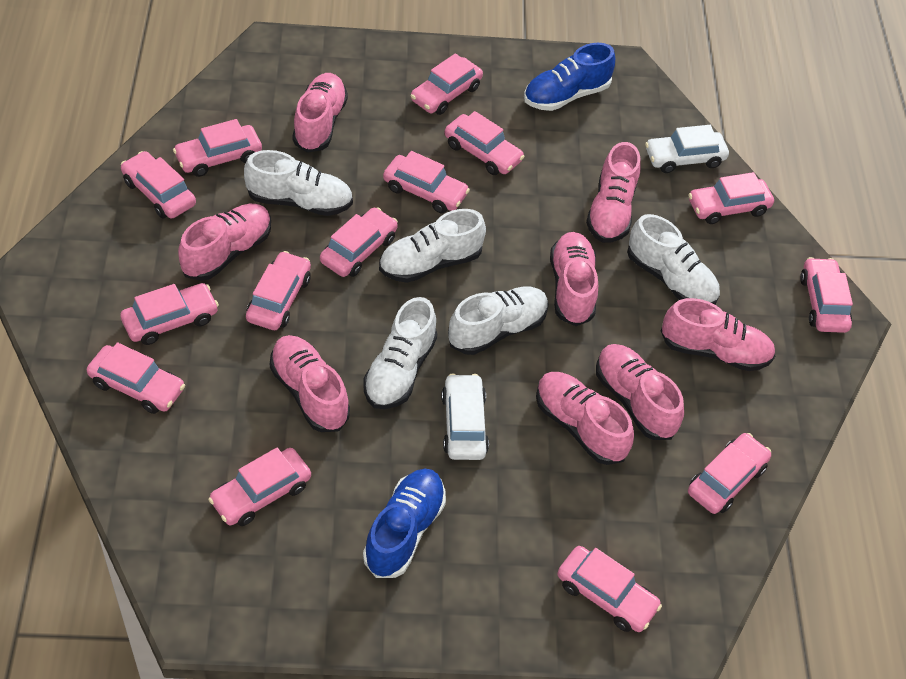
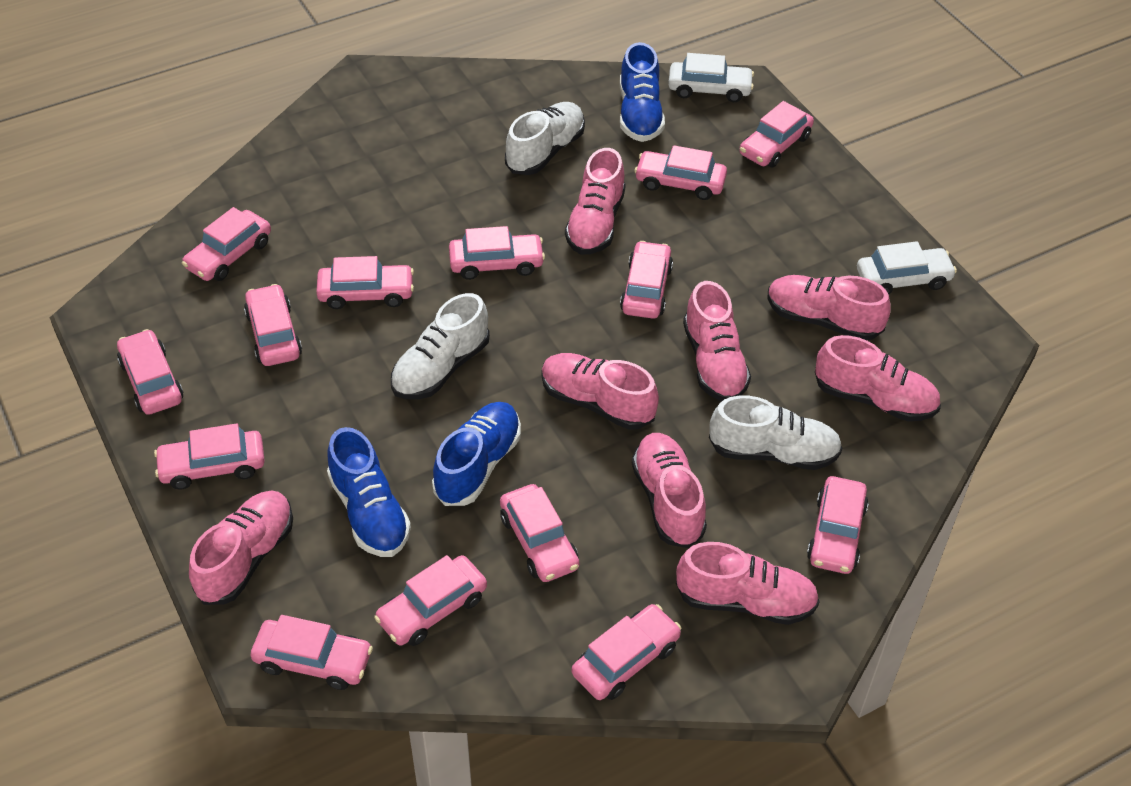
blue shoe: 2 -> 3
white shoe: 5 -> 3

